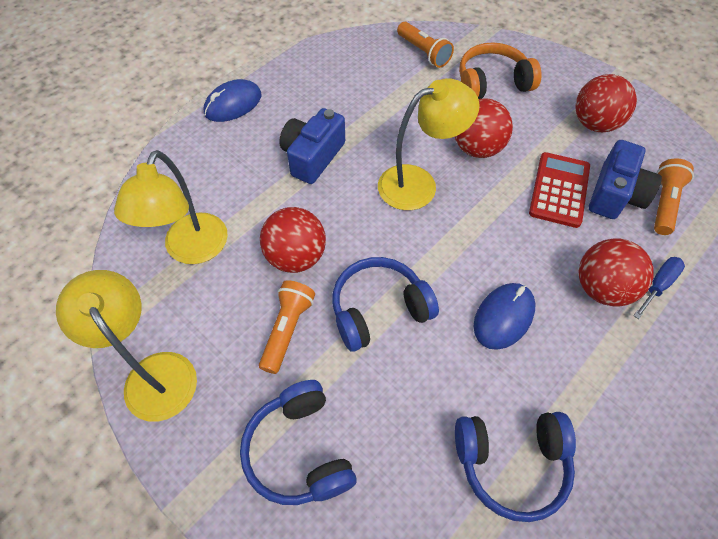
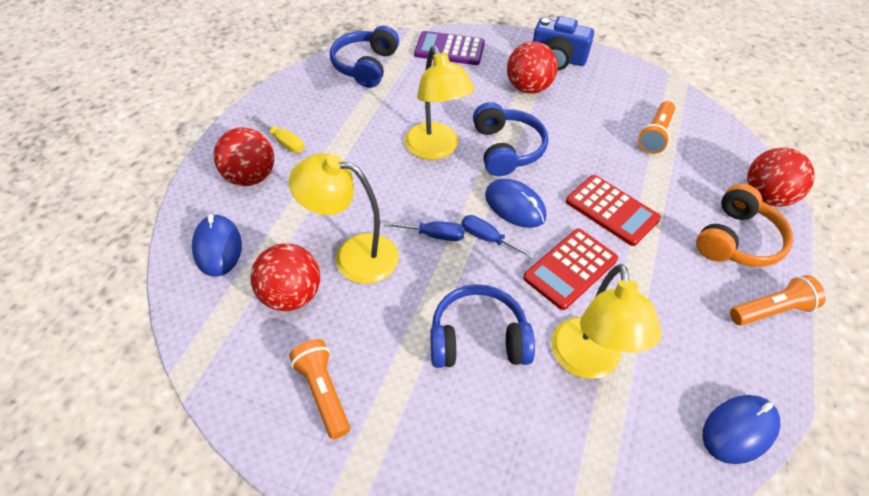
blue camera: 2 -> 1
blue mouse: 2 -> 3
blue screwdriver: 1 -> 2
purple calculator: 0 -> 1
red calculator: 1 -> 2
yellow screwdriver: 0 -> 1

